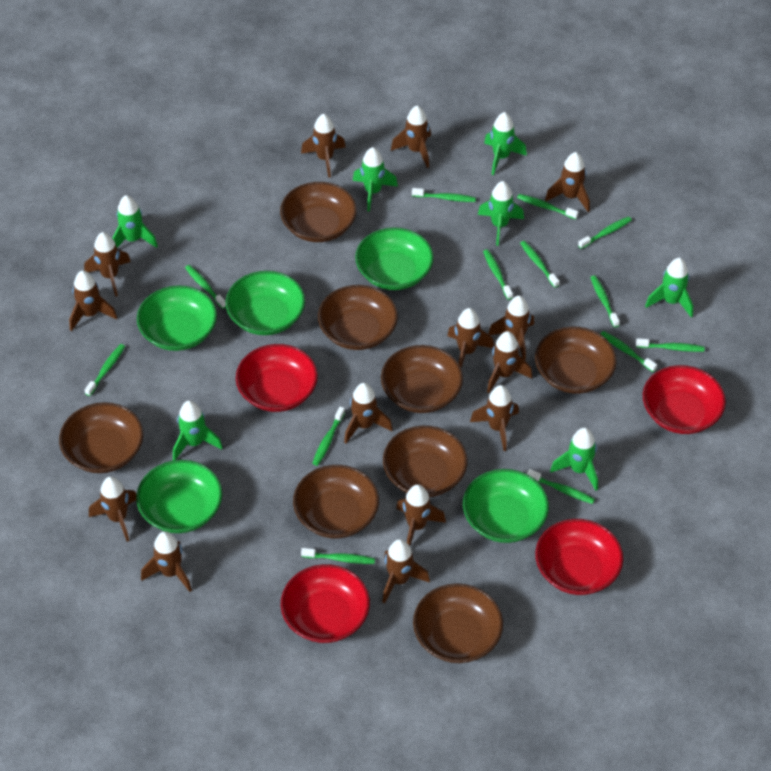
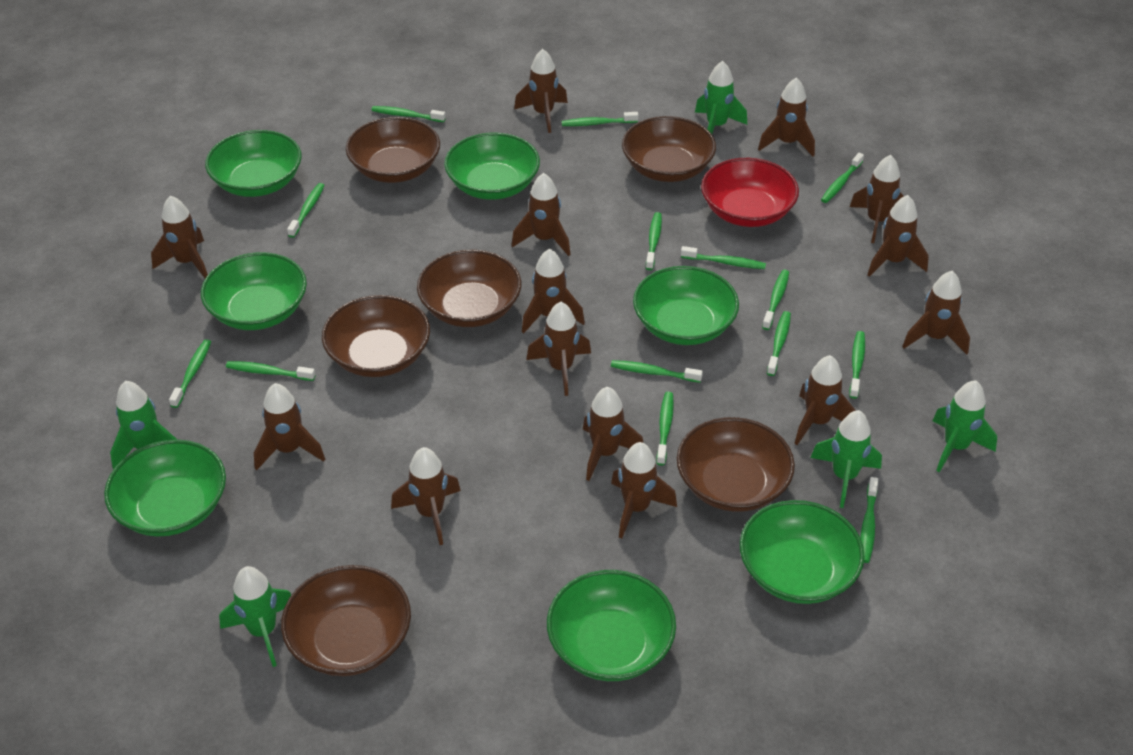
brown bowl: 8 -> 6
green bowl: 5 -> 7
green rocket: 7 -> 5
green toothbrush: 13 -> 14
red bowl: 4 -> 1

